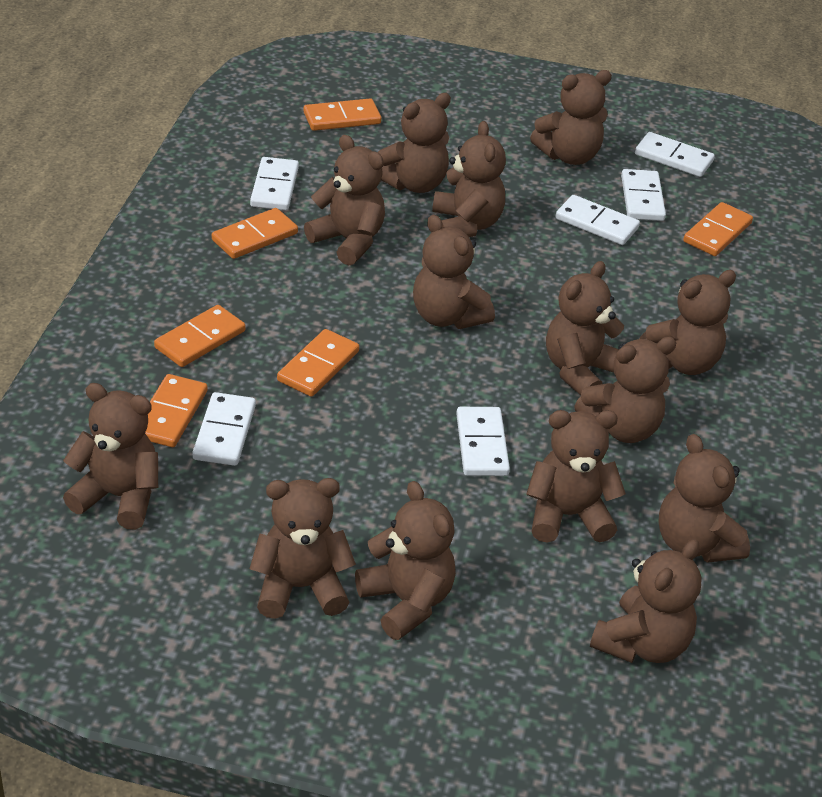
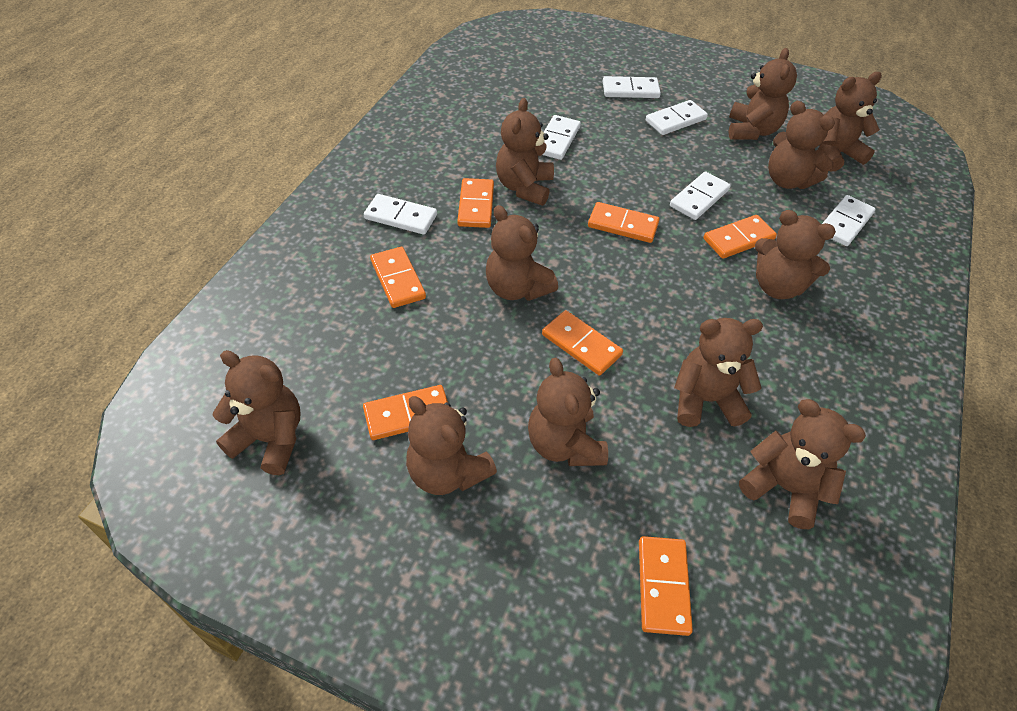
brown teddy bear: 14 -> 11
orange domino: 6 -> 7

